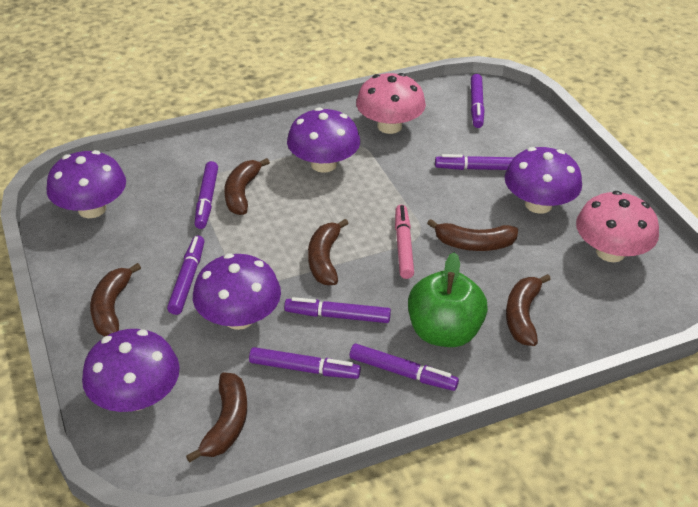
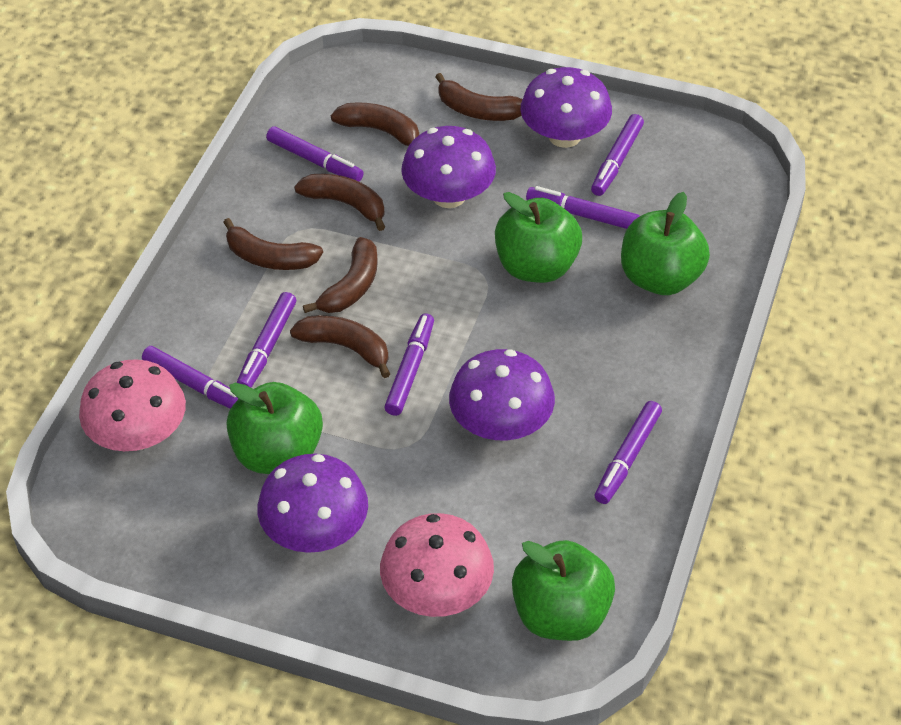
green apple: 1 -> 4
pink marker: 1 -> 0
purple mushroom: 5 -> 4

